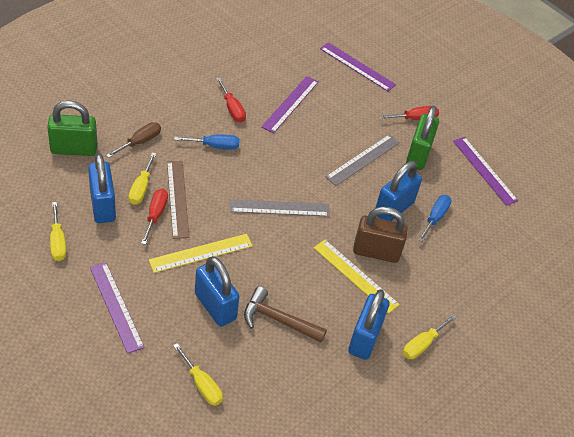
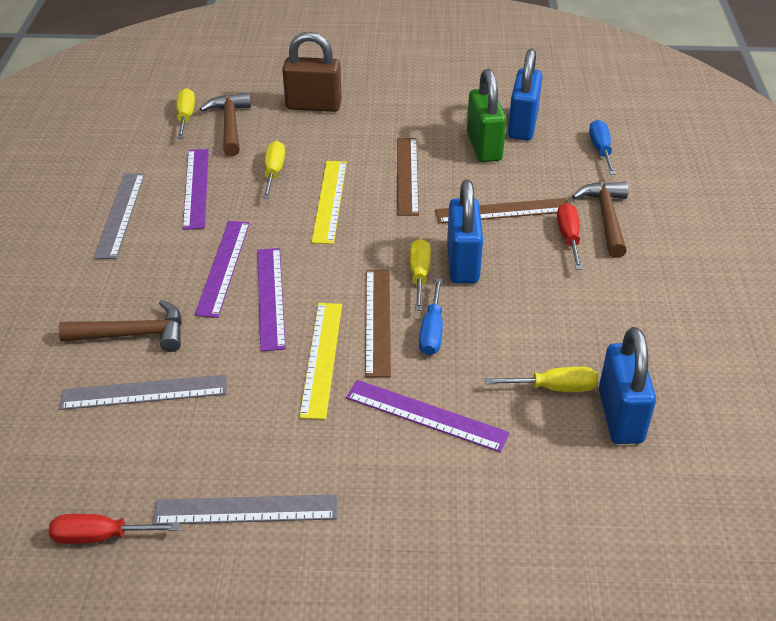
blue padlock: 4 -> 3
brown hammer: 1 -> 3
brown ruler: 1 -> 3
brown screwdriver: 1 -> 0
green padlock: 2 -> 1
grey ruler: 2 -> 3
red screwdriver: 3 -> 2

